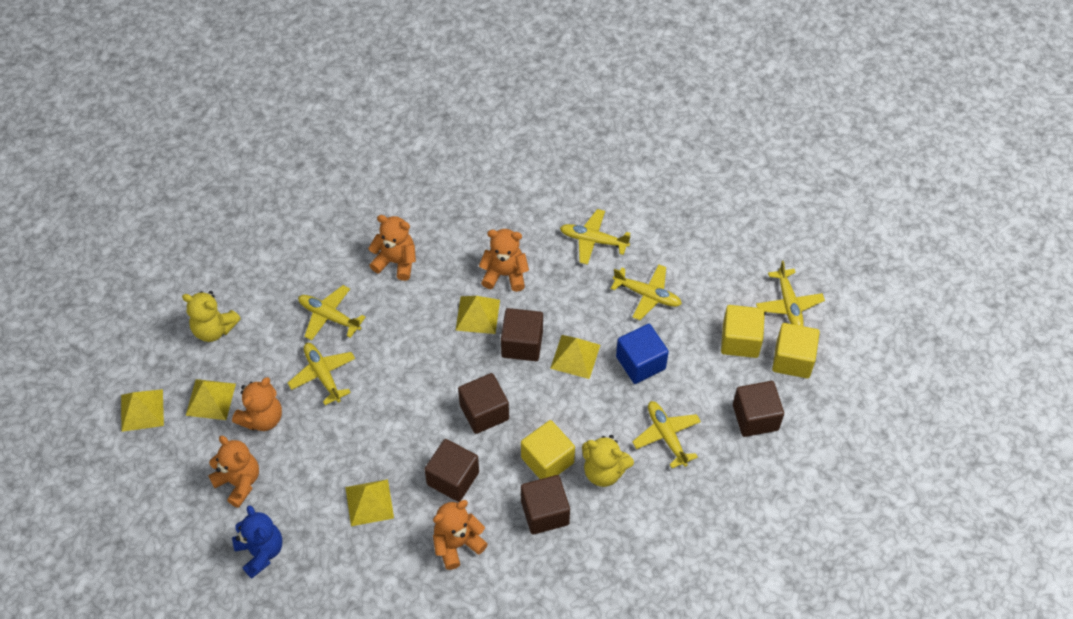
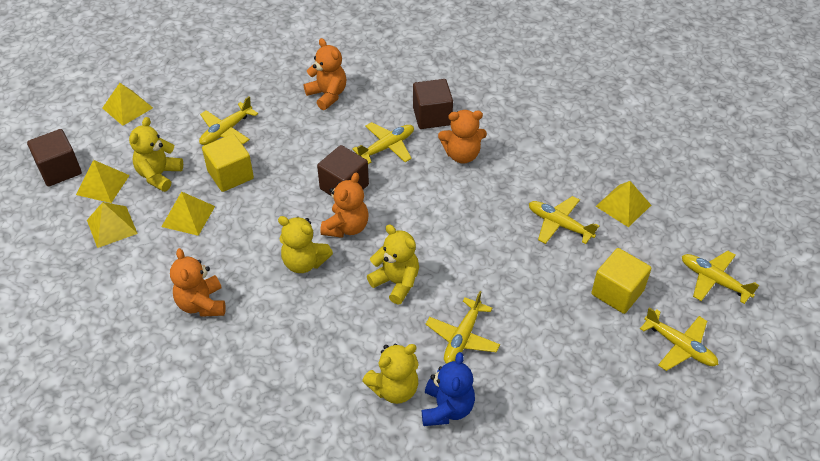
blue cube: 1 -> 0
brown cube: 5 -> 3
orange teddy bear: 5 -> 4
yellow cube: 3 -> 2
yellow teddy bear: 2 -> 4

